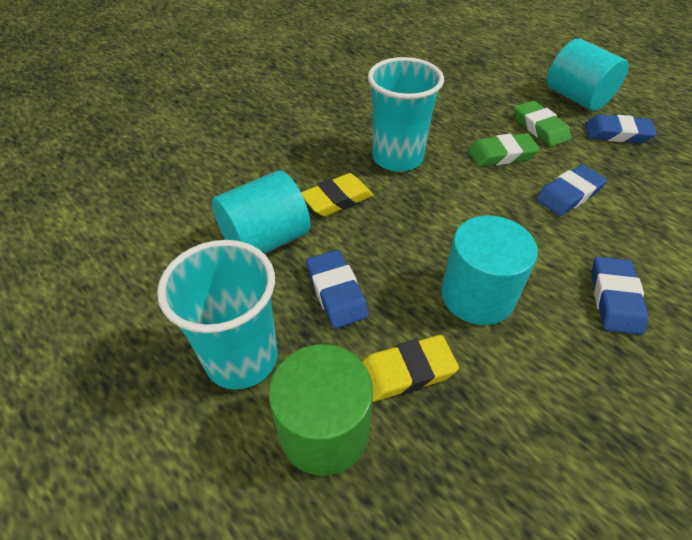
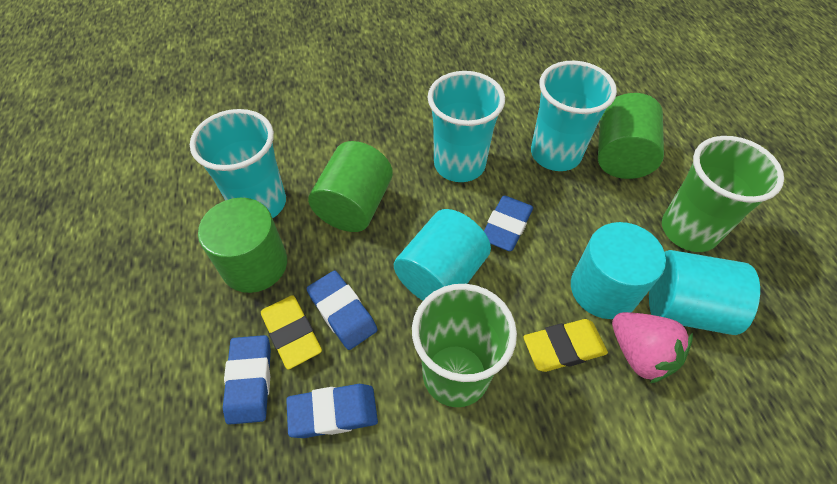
green cup: 0 -> 2
green cylinder: 1 -> 3
green eraser: 2 -> 0
pink strawberry: 0 -> 1
turquoise cup: 2 -> 3

